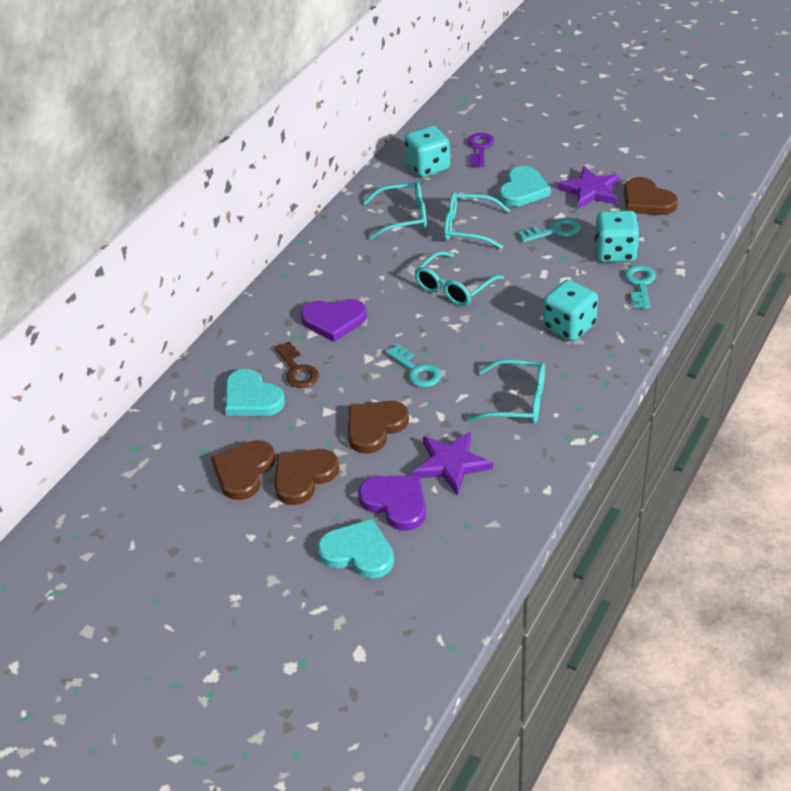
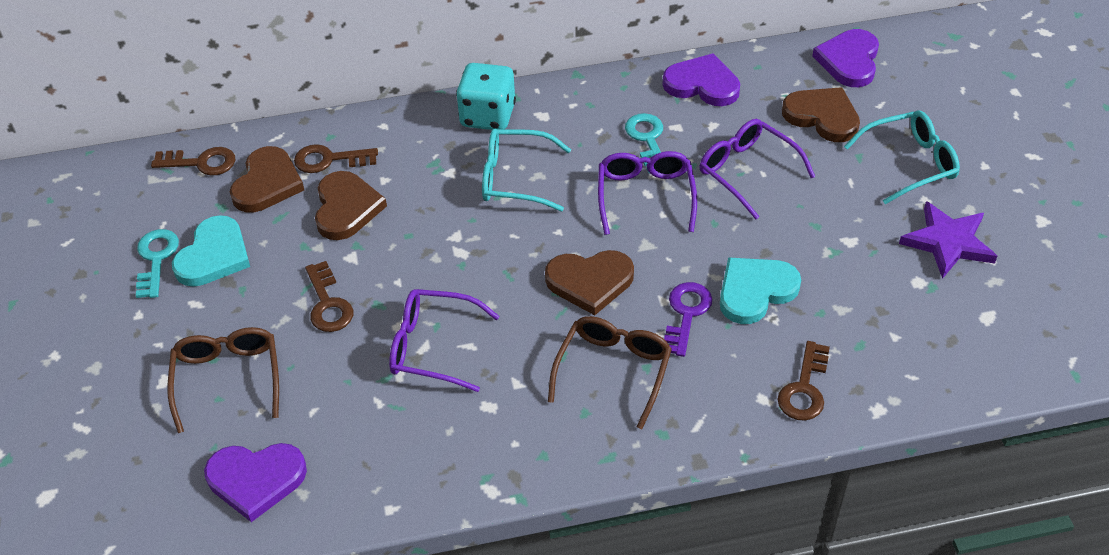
brown glasses: 0 -> 2
brown key: 1 -> 4
purple glasses: 0 -> 3
purple heart: 2 -> 3
purple star: 2 -> 1
turquoise dice: 3 -> 1
turquoise glasses: 4 -> 2
turquoise heart: 3 -> 2
turquoise key: 3 -> 2

